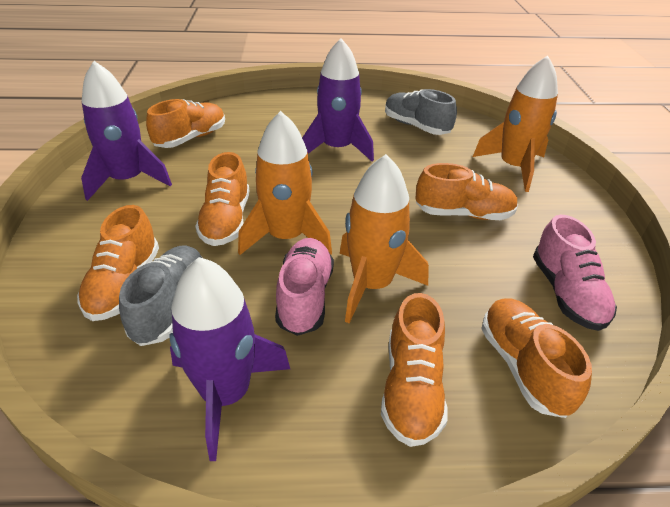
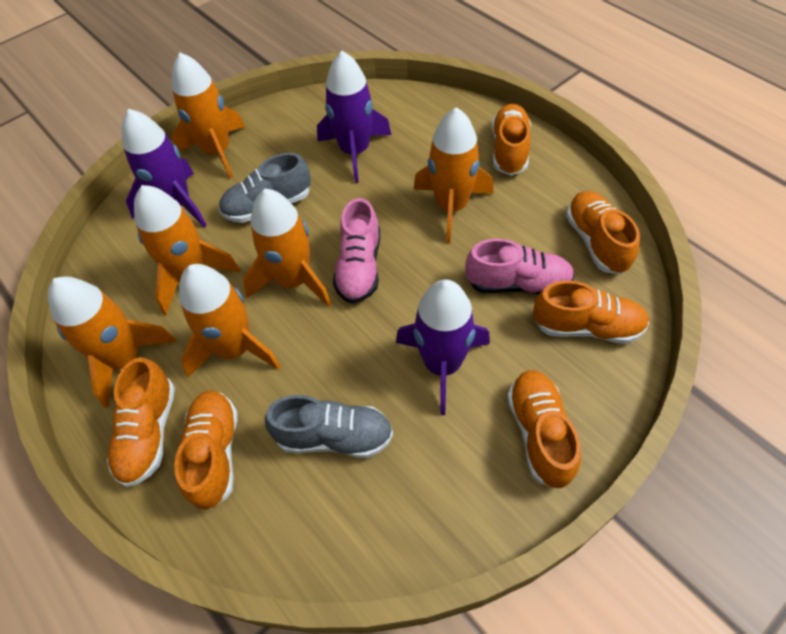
orange rocket: 3 -> 6

